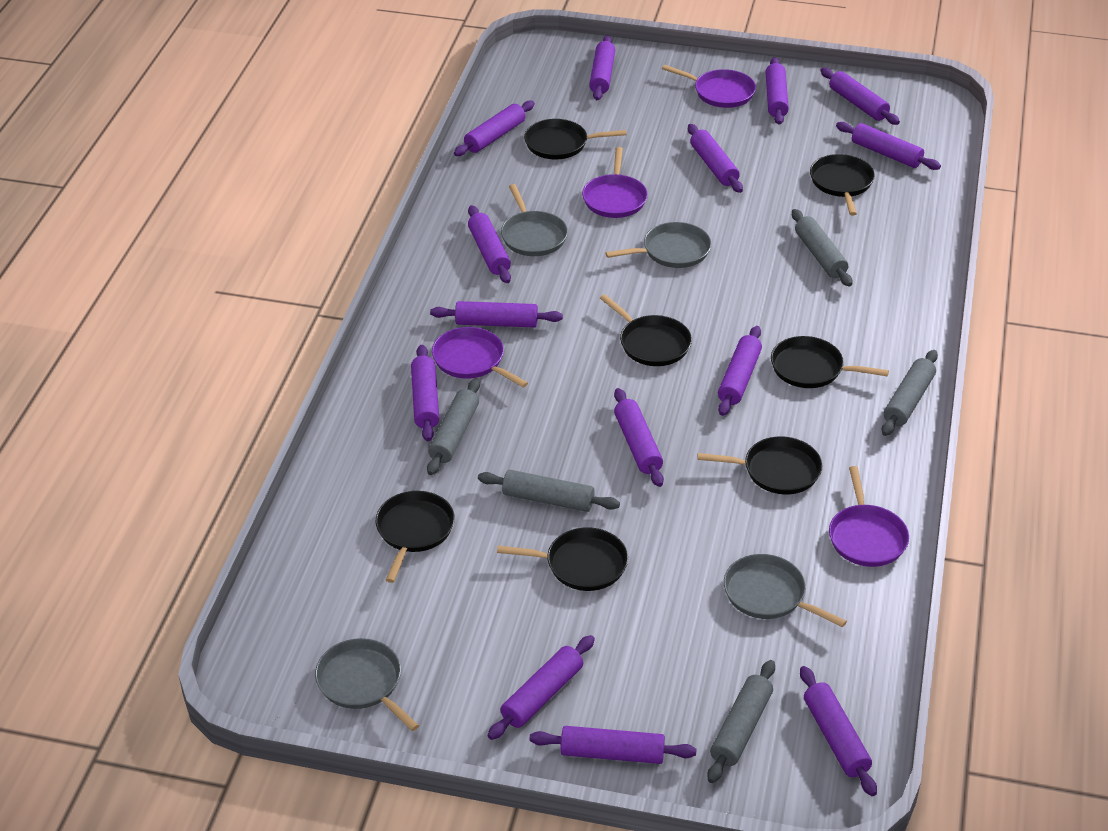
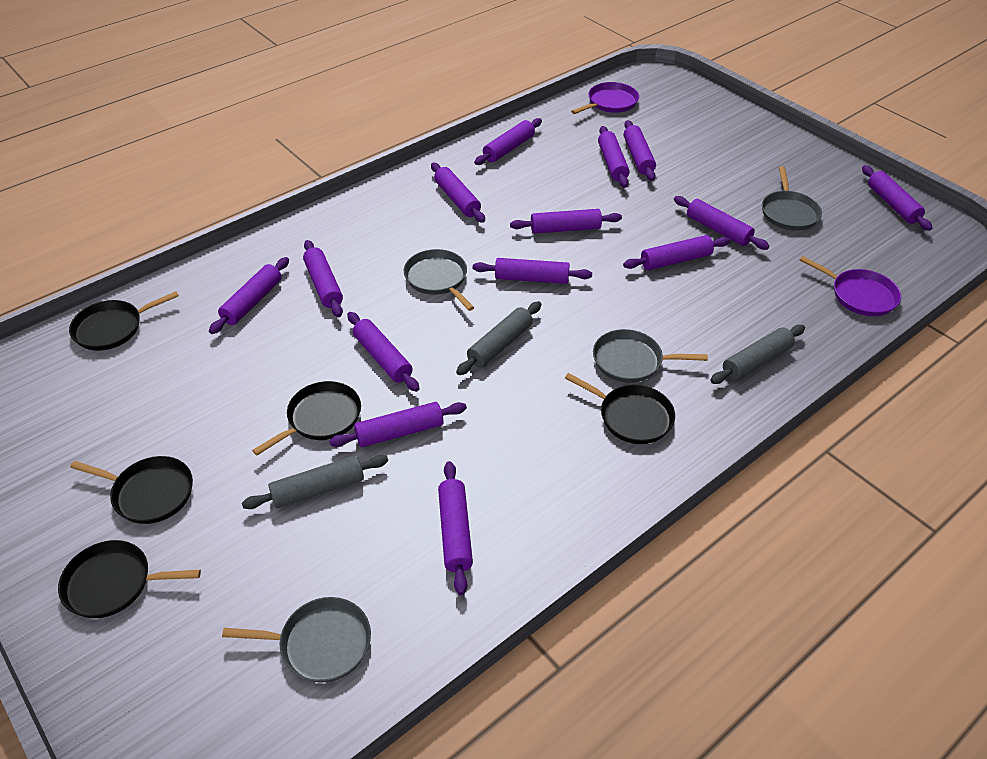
black pan: 7 -> 5
grey rolling pin: 5 -> 3
purple pan: 4 -> 2

